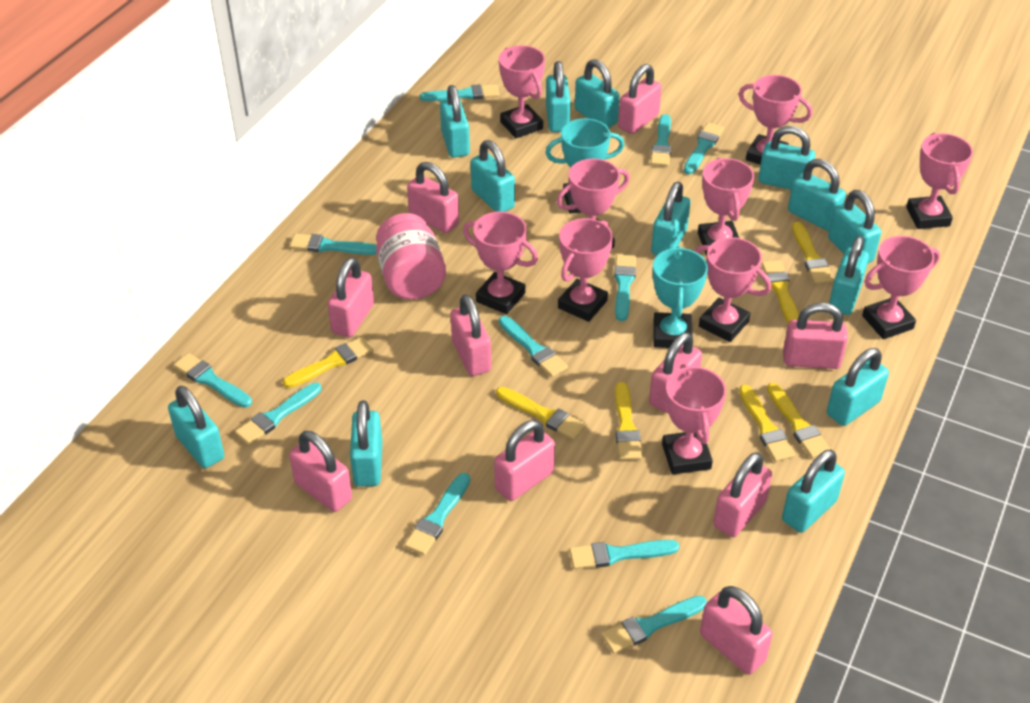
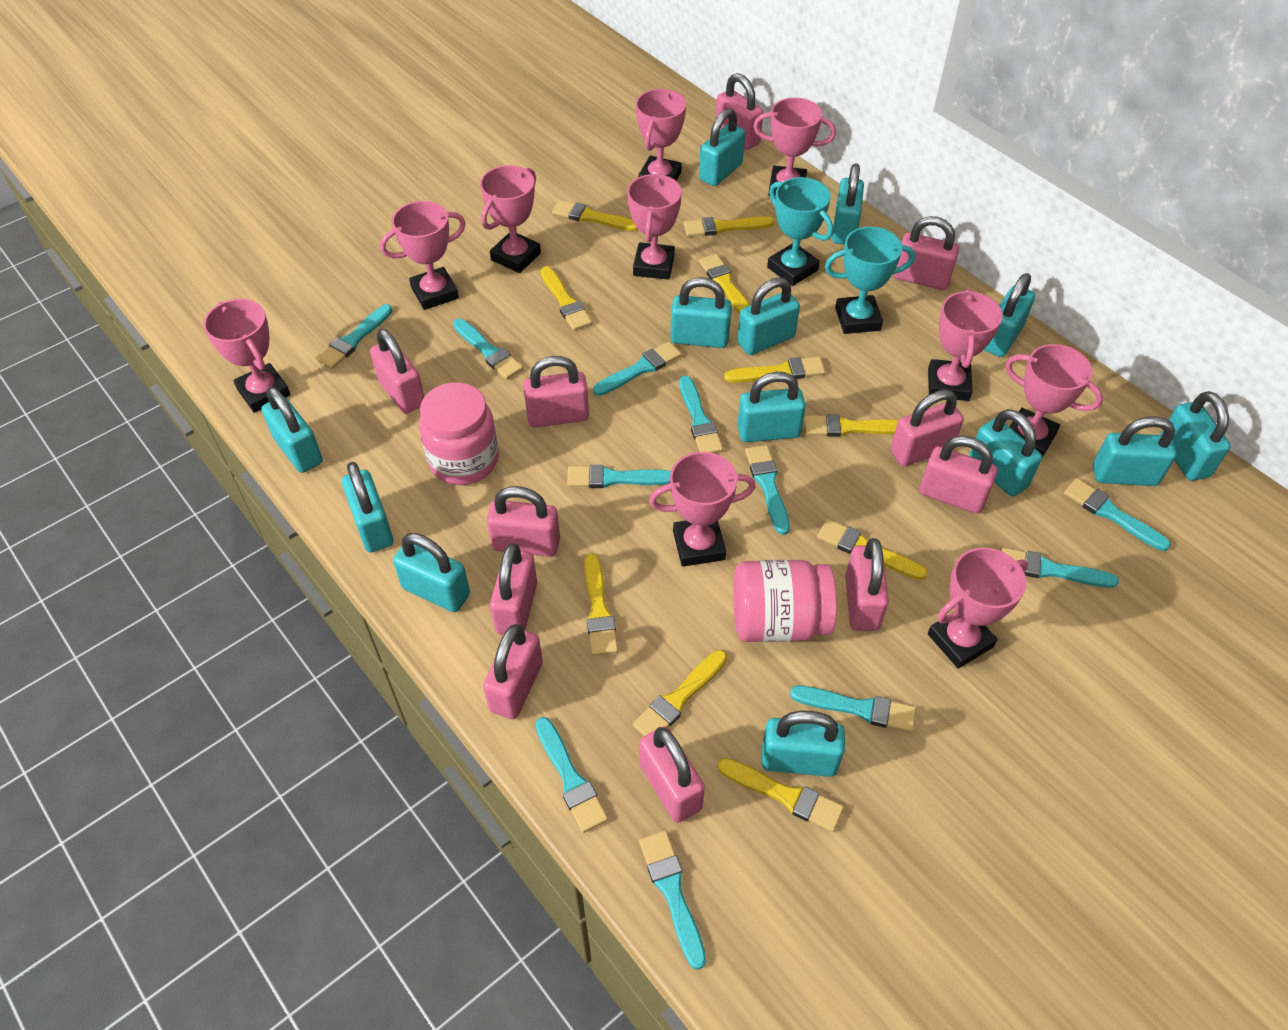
pink jar: 1 -> 2
pink padlock: 10 -> 11
yellow brush: 7 -> 10

